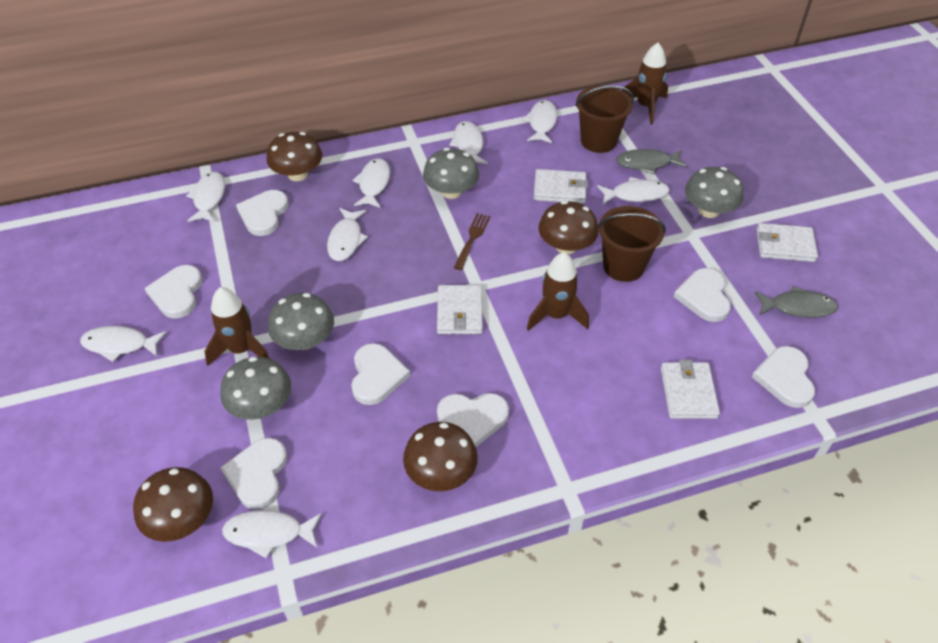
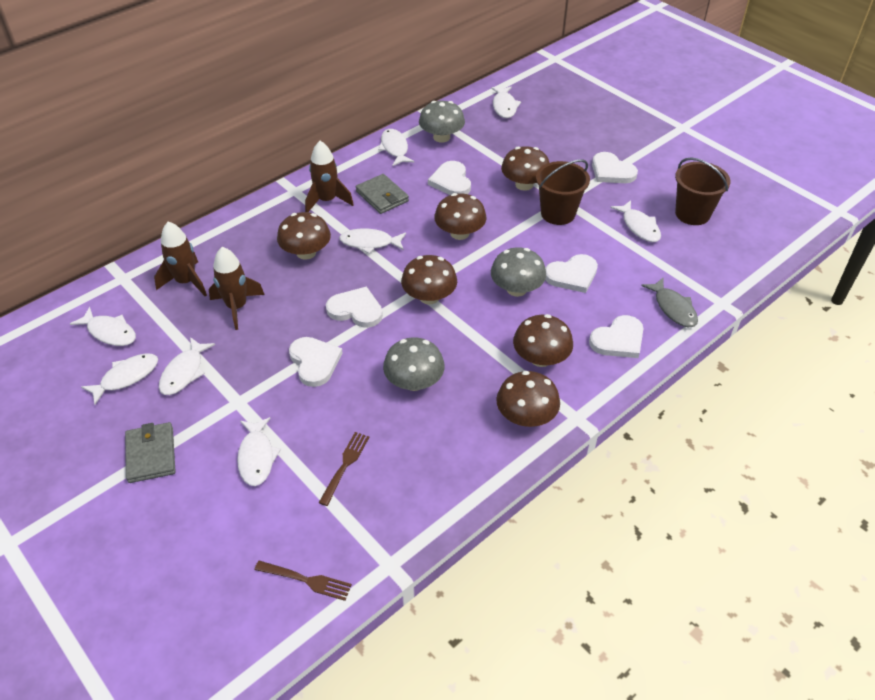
brown fork: 1 -> 2
brown mushroom: 4 -> 6
grey fish: 2 -> 1
grey mushroom: 4 -> 3
grey wallet: 0 -> 2
white heart: 7 -> 6
white wallet: 4 -> 0

